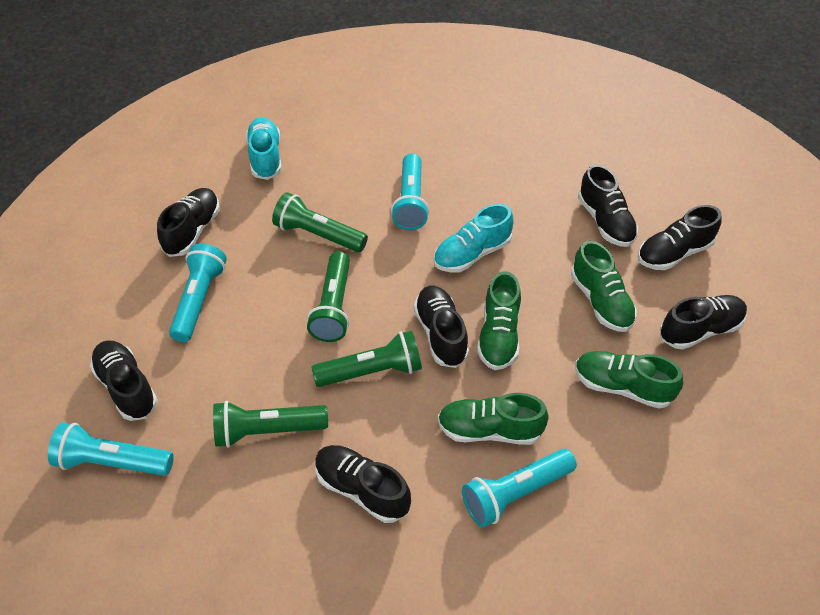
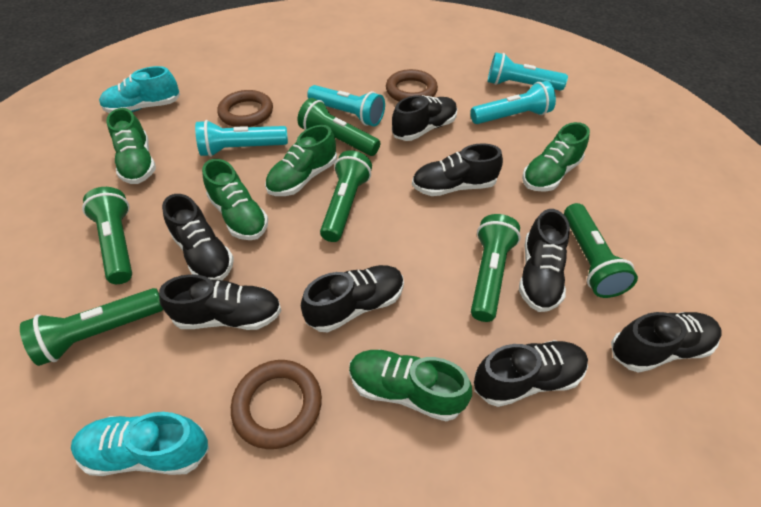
black shoe: 7 -> 8
brown ring: 0 -> 3
green flashlight: 4 -> 6
green shoe: 4 -> 5

